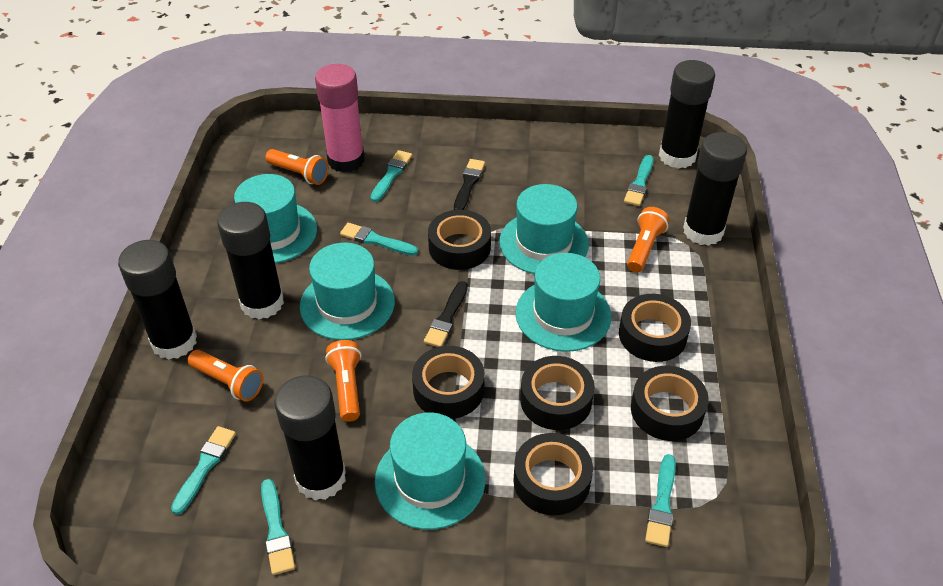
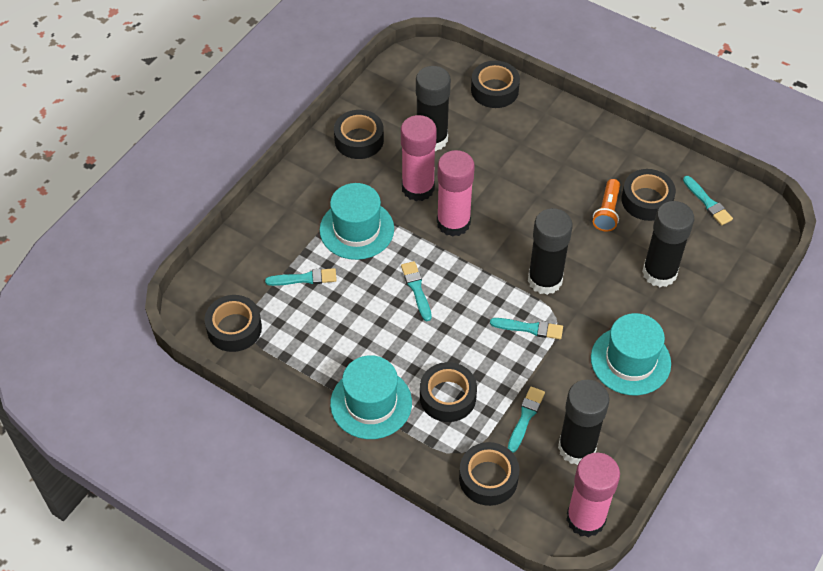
black brush: 2 -> 0
black glue stick: 5 -> 4
orange flashlight: 4 -> 1
pink glue stick: 1 -> 3
turquoise brush: 6 -> 5
turquoise hat: 5 -> 3

